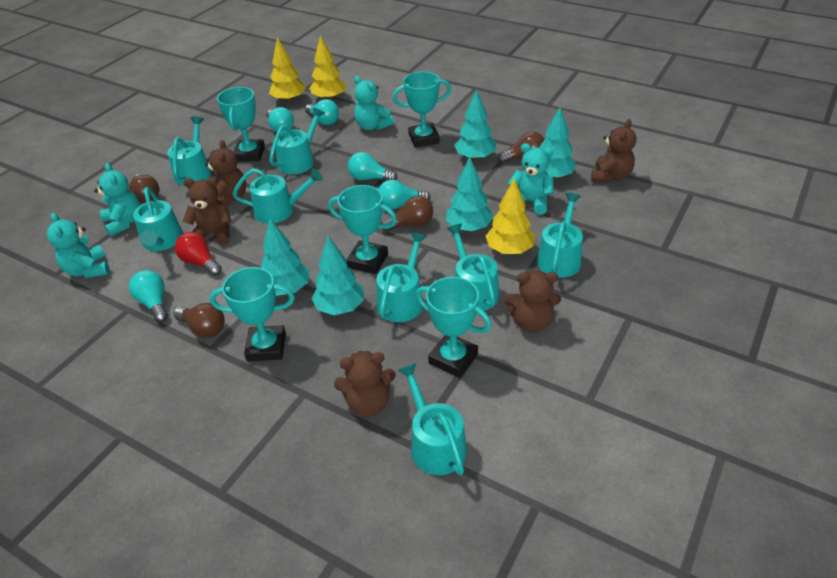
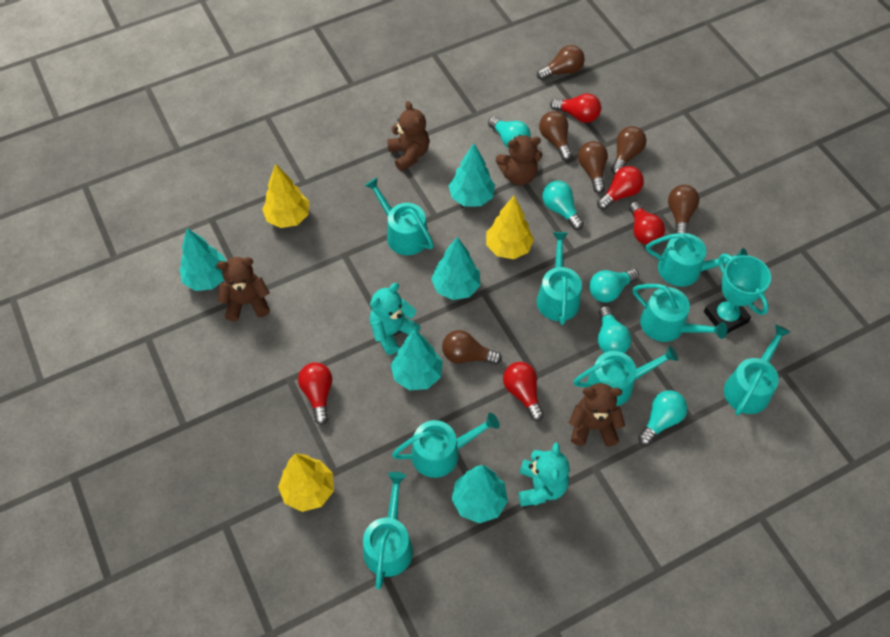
brown light bulb: 4 -> 6
brown teddy bear: 5 -> 4
red light bulb: 1 -> 5
turquoise teddy bear: 4 -> 2
turquoise trophy: 5 -> 1

